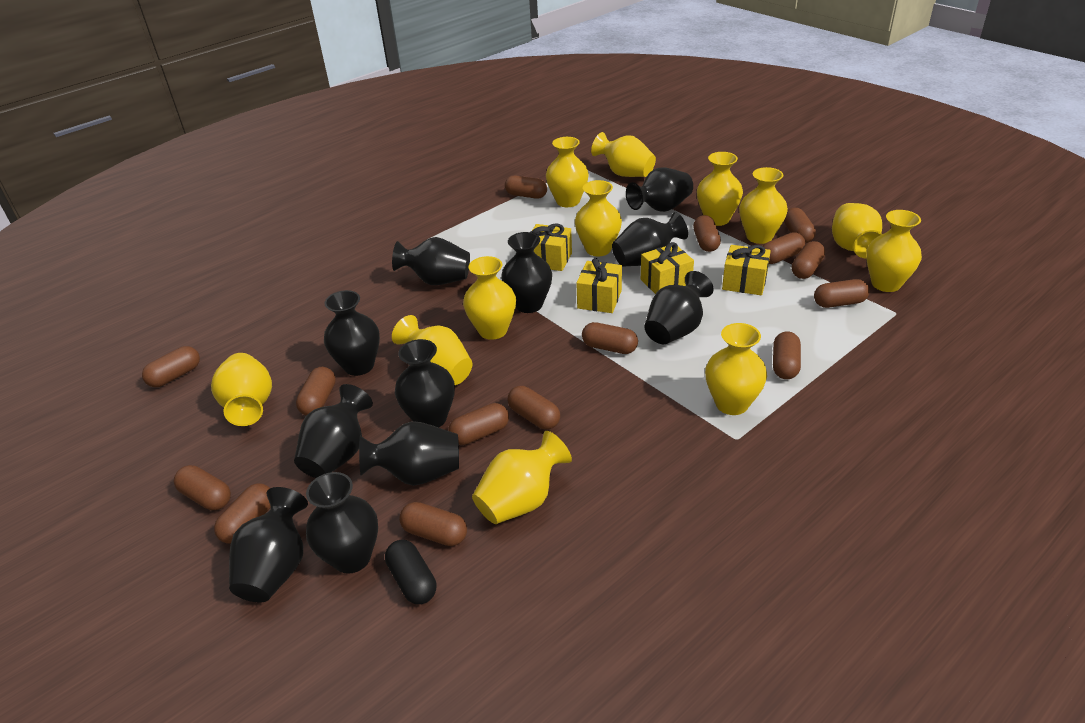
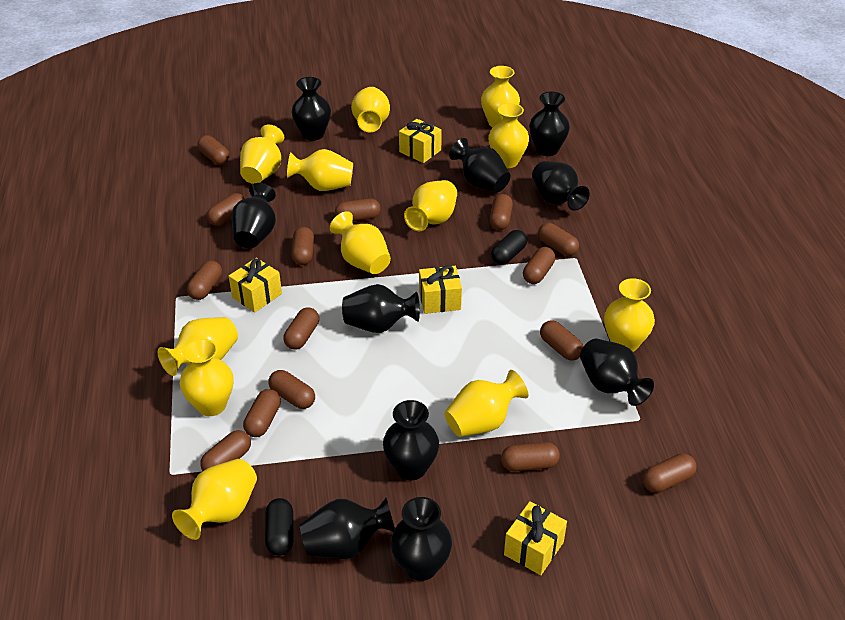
black capsule: 1 -> 2
black vase: 11 -> 10

